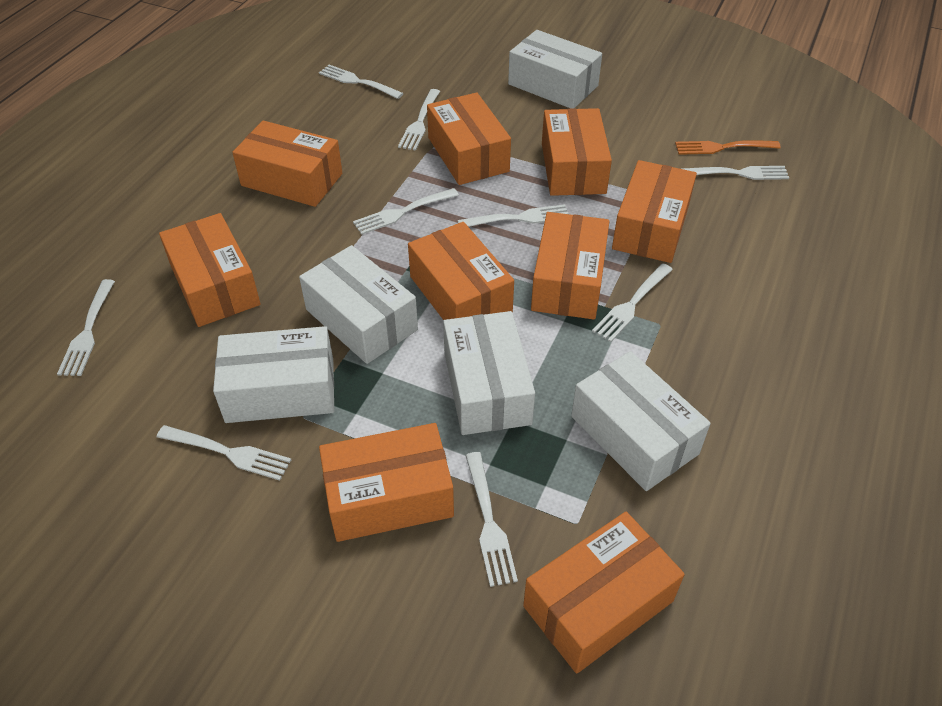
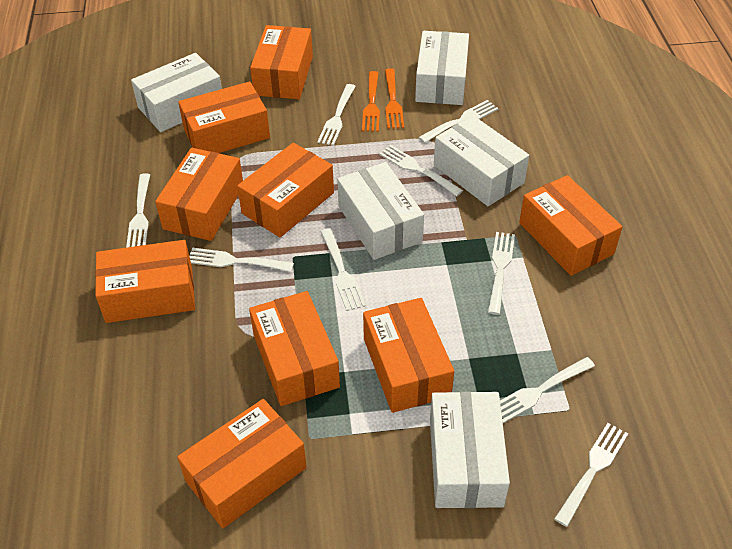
orange fork: 1 -> 2

